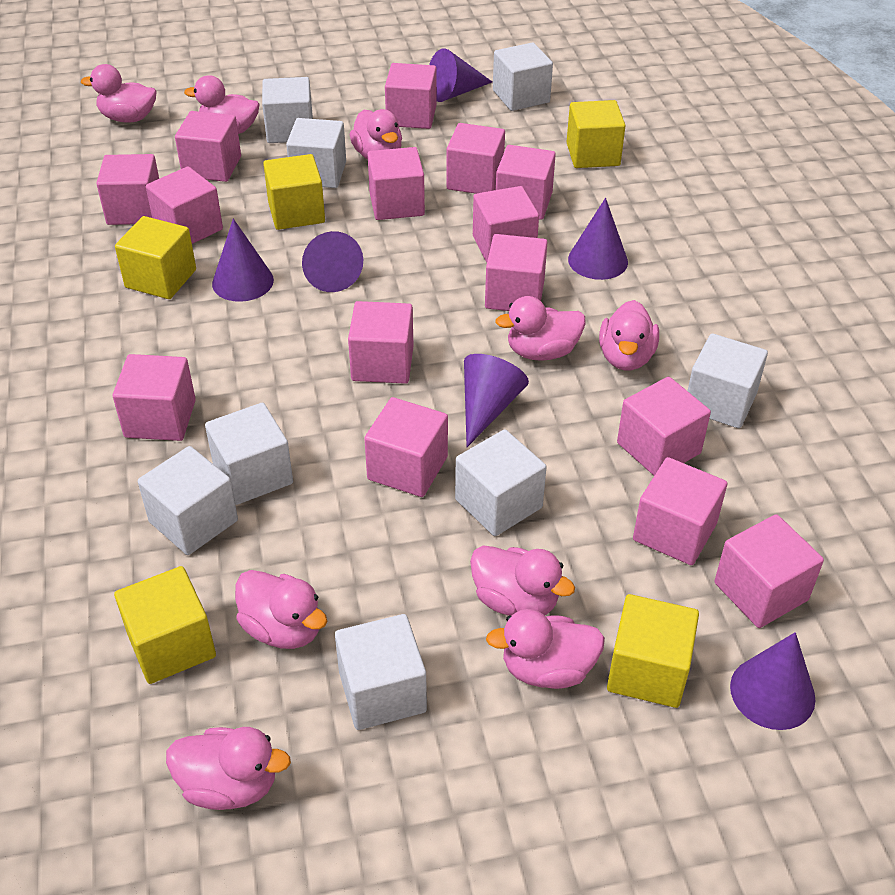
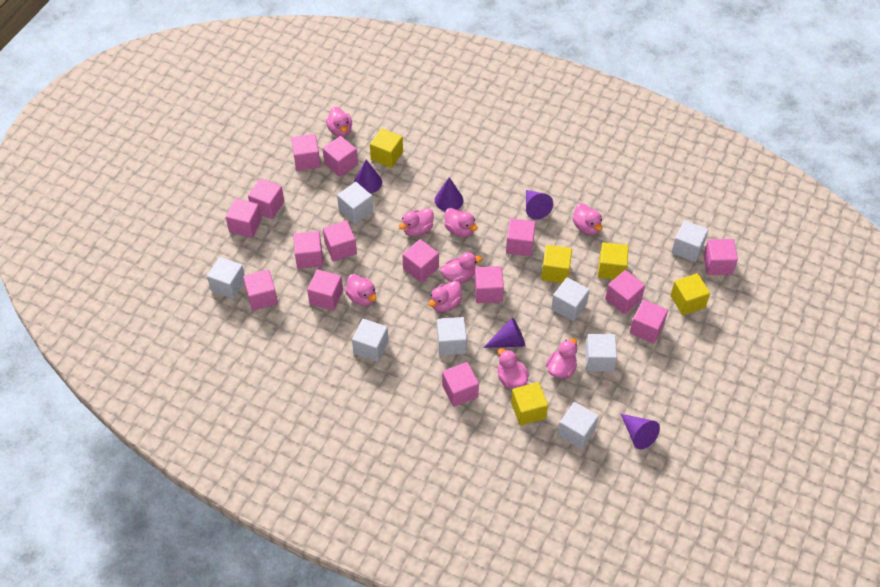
purple cone: 6 -> 5

